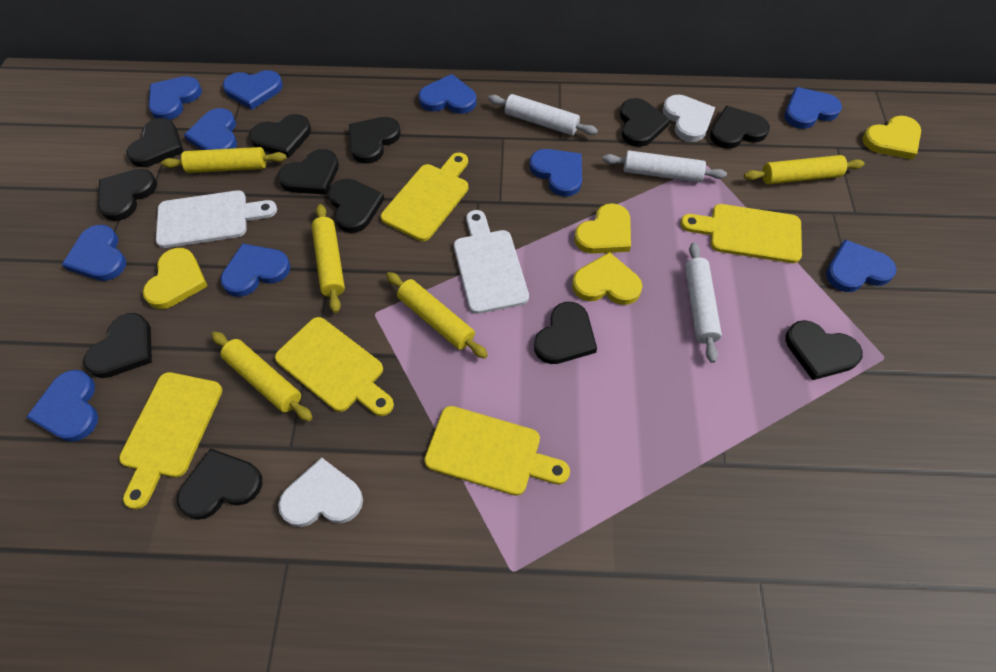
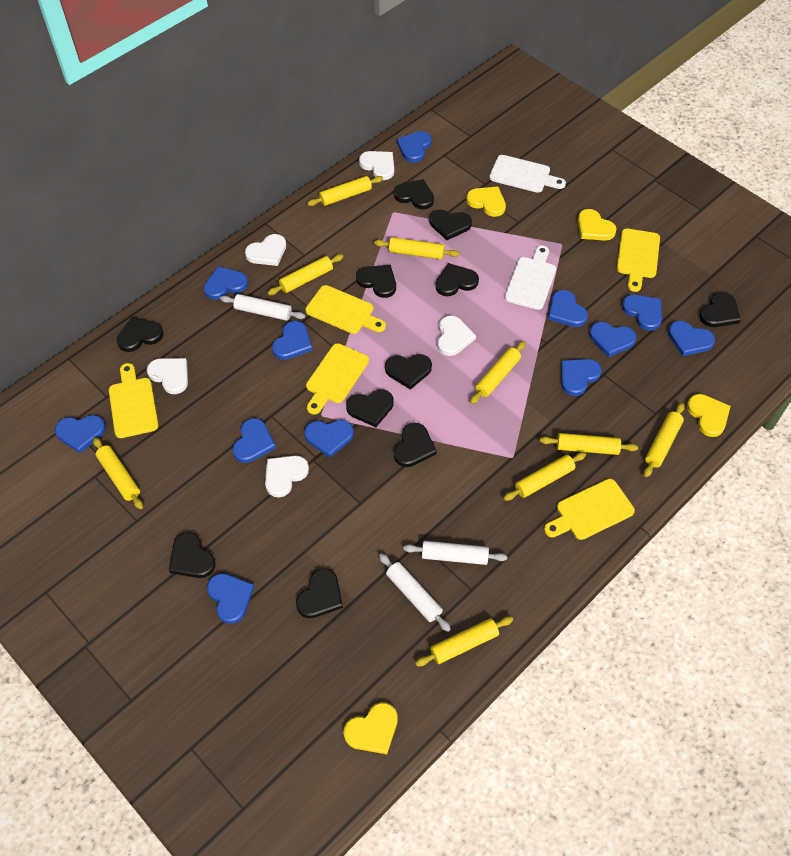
black heart: 12 -> 11
blue heart: 10 -> 12
white heart: 2 -> 5
yellow rolling pin: 5 -> 9

